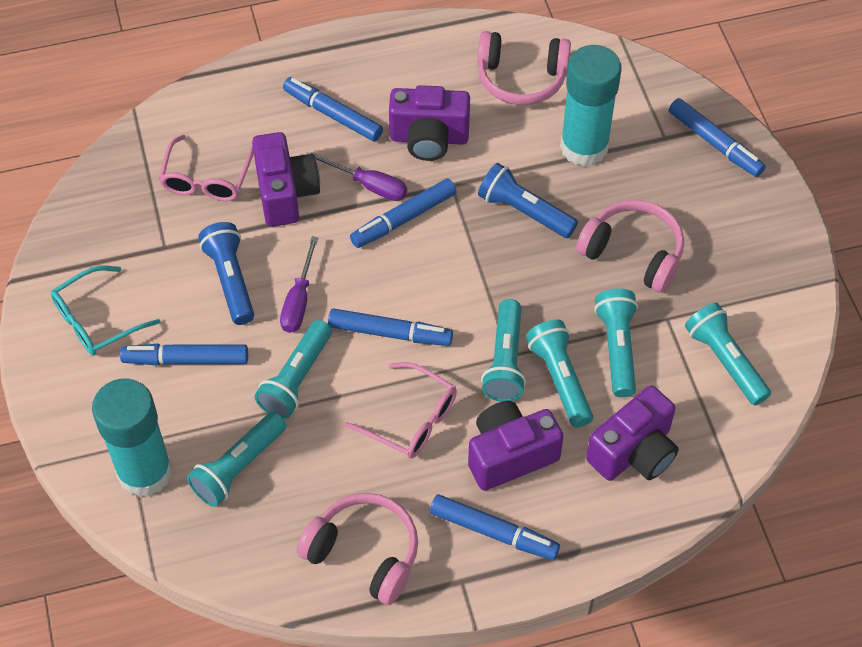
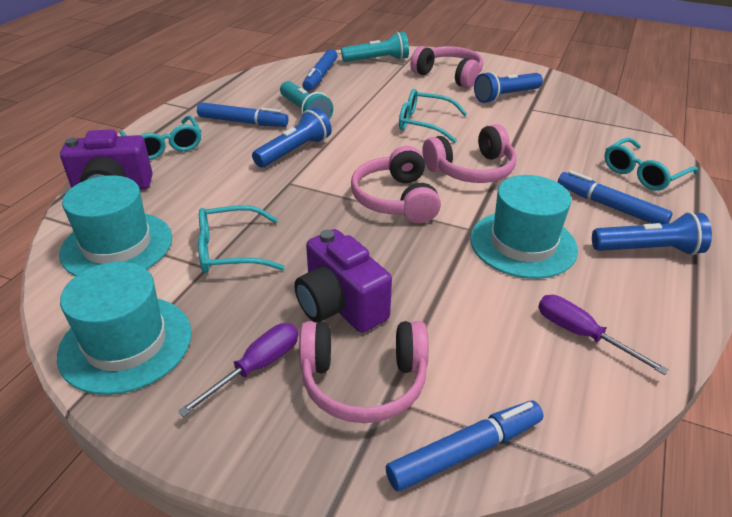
blue flashlight: 2 -> 3
blue marker: 6 -> 4
pink glasses: 2 -> 0
pink headphones: 3 -> 4
purple camera: 4 -> 2
turquoise flashlight: 6 -> 2
turquoise glasses: 1 -> 4
turquoise glue stick: 2 -> 0
turquoise hat: 0 -> 3

